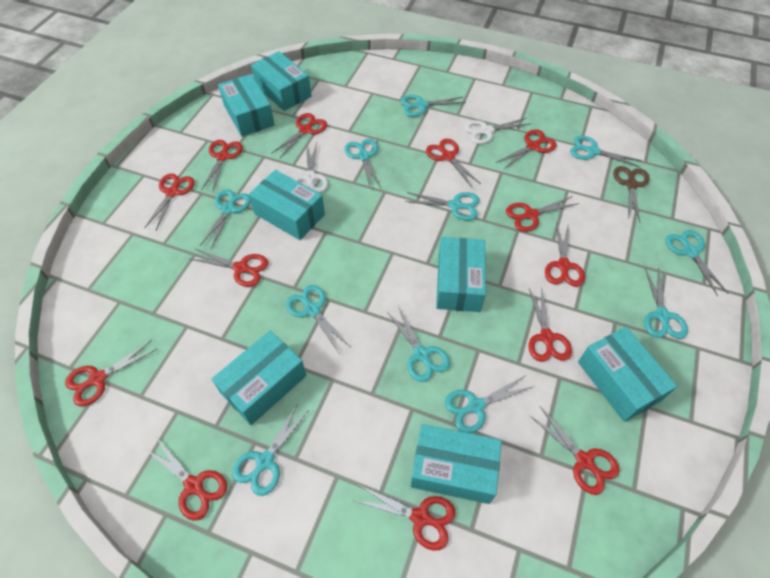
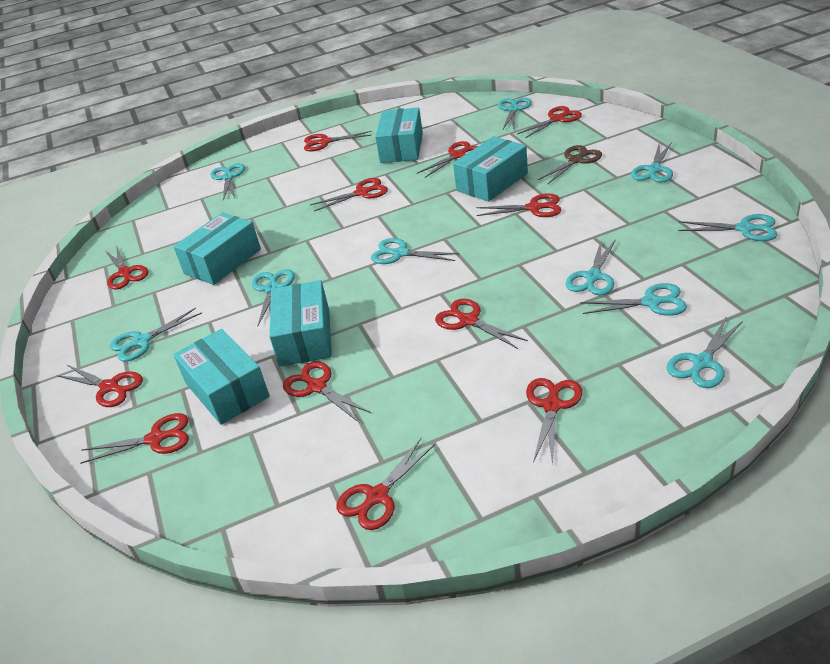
red scissors: 13 -> 12
turquoise box: 7 -> 5
turquoise scissors: 11 -> 10
white scissors: 2 -> 0

